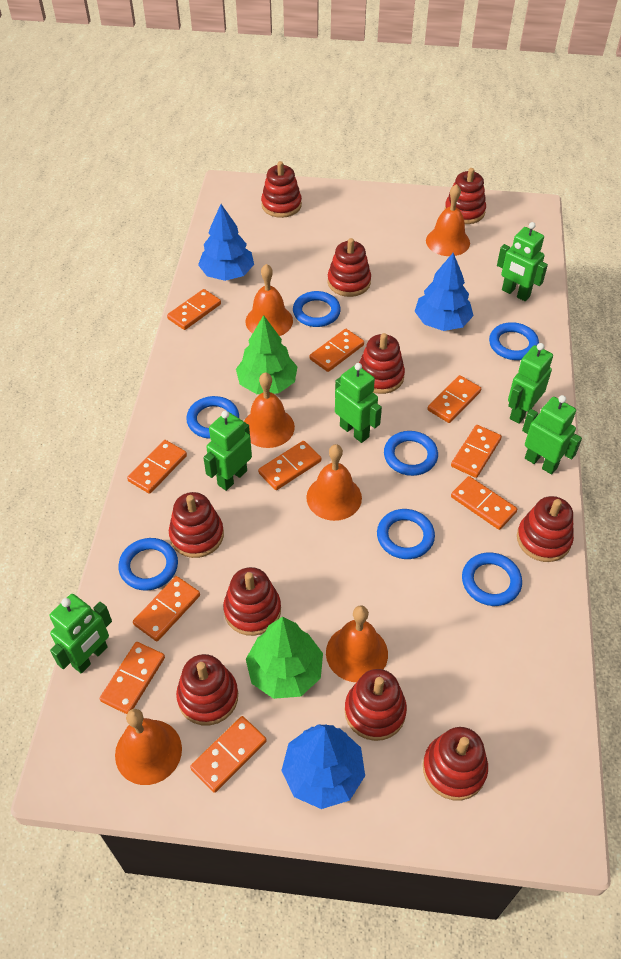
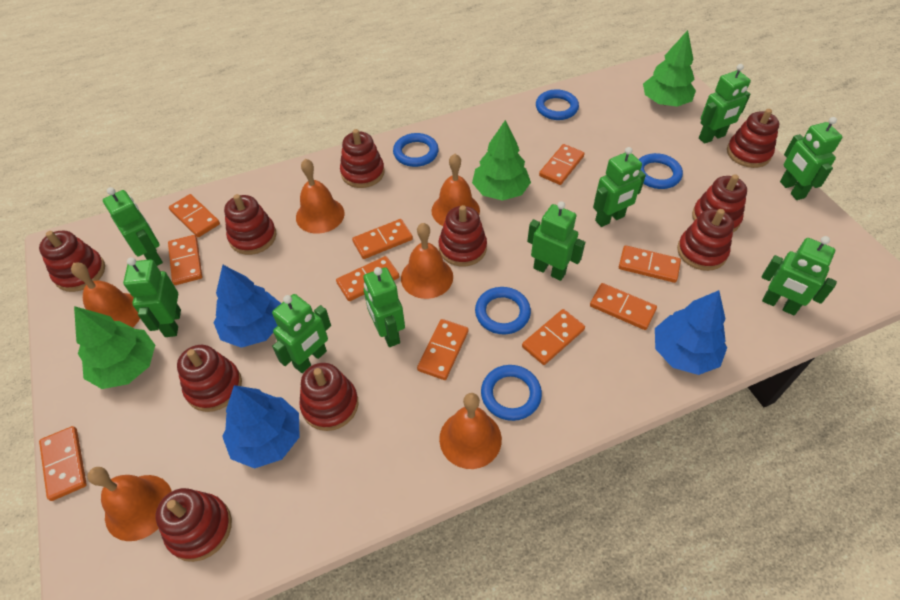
blue ring: 7 -> 5
green robot: 6 -> 9
green tree: 2 -> 3

